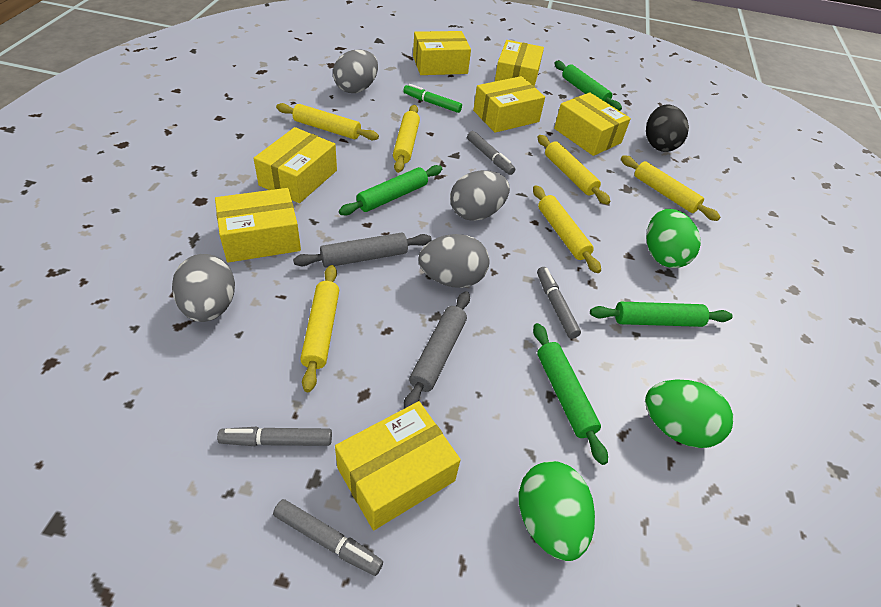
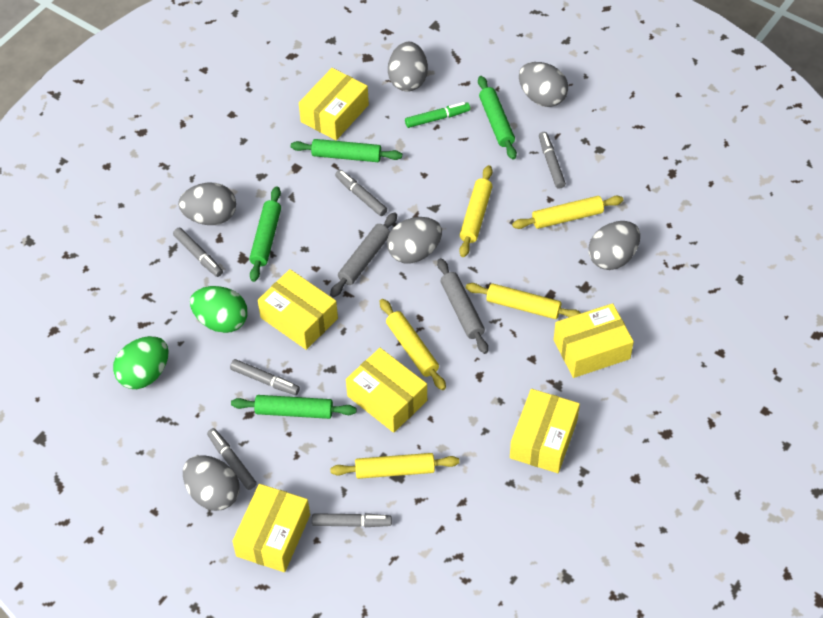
black egg: 1 -> 0
green egg: 3 -> 2
grey egg: 4 -> 6
grey marker: 4 -> 6
yellow box: 7 -> 6
yellow rolling pin: 6 -> 5

